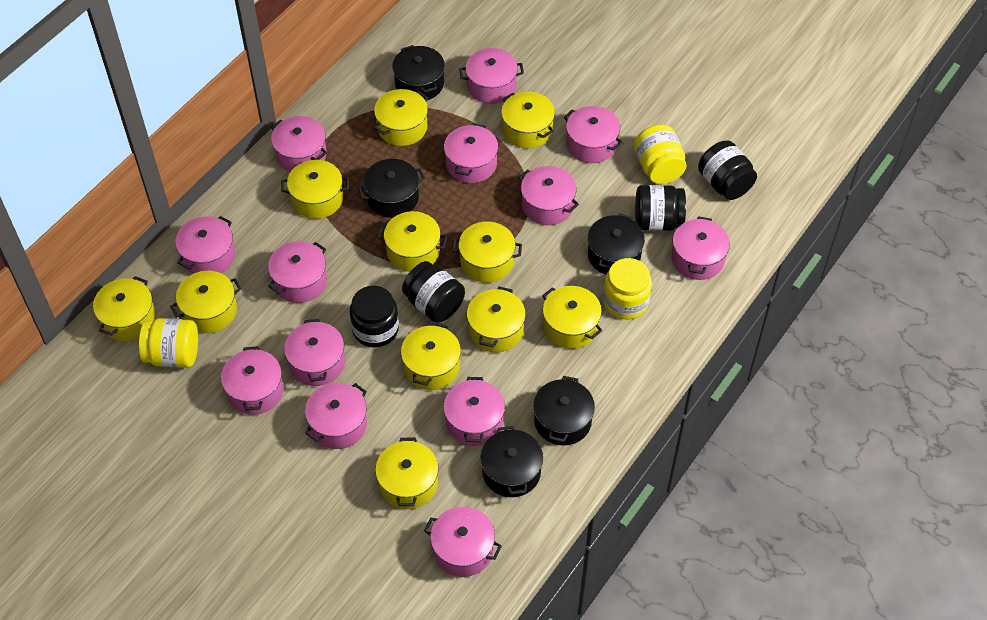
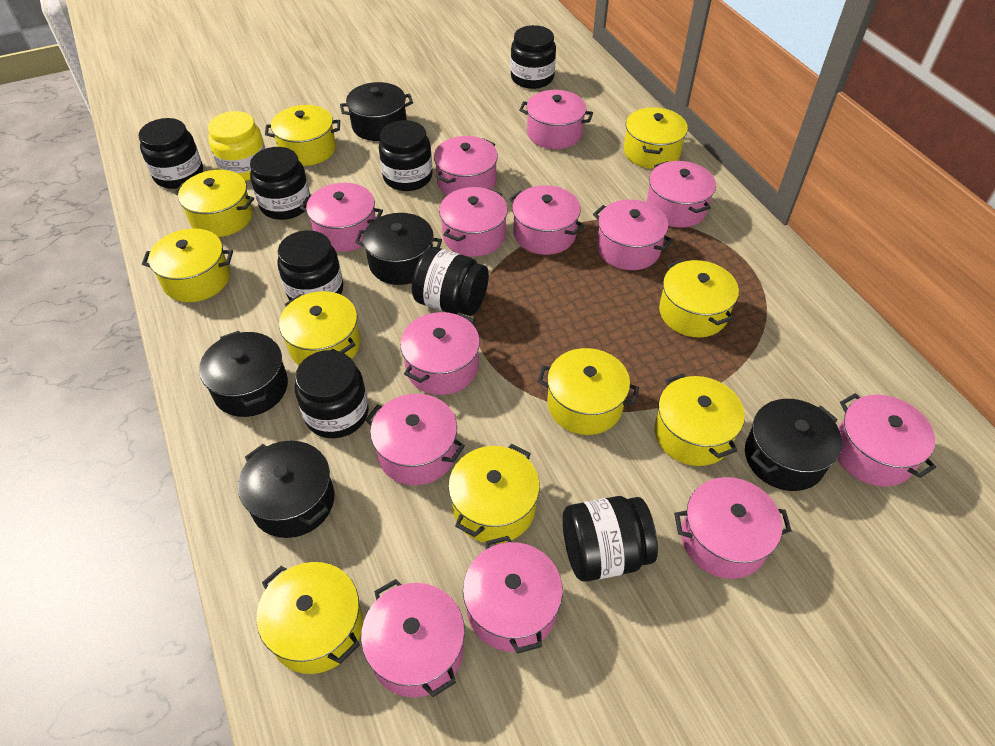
black jar: 4 -> 8
yellow jar: 3 -> 1
yellow pot: 11 -> 10

